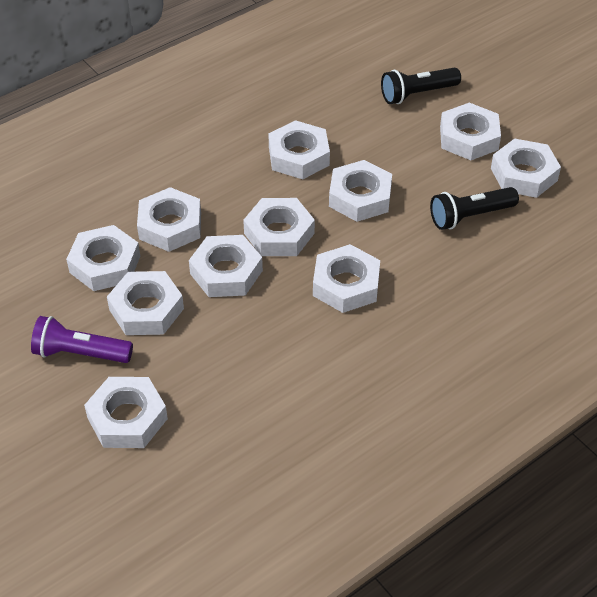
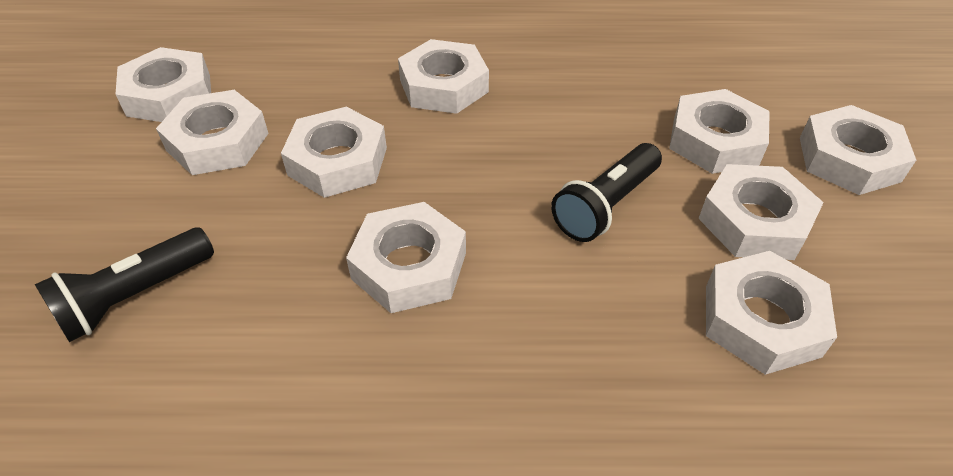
purple flashlight: 1 -> 0
white nut: 11 -> 9

